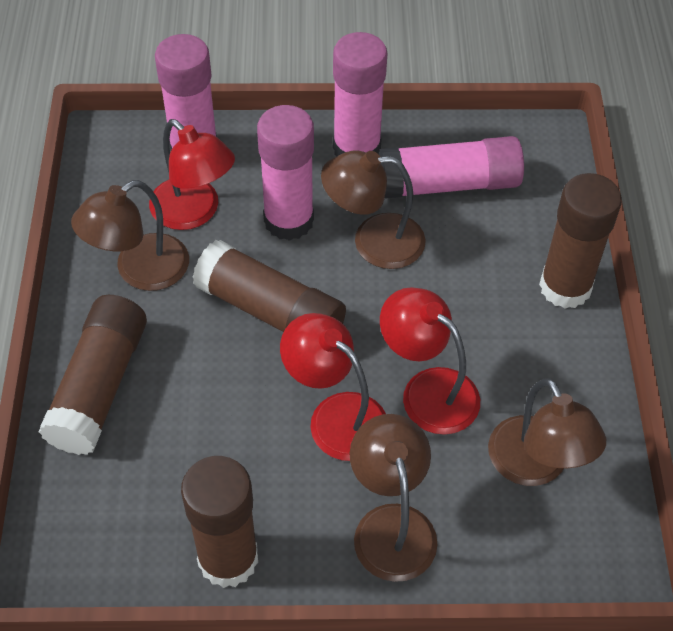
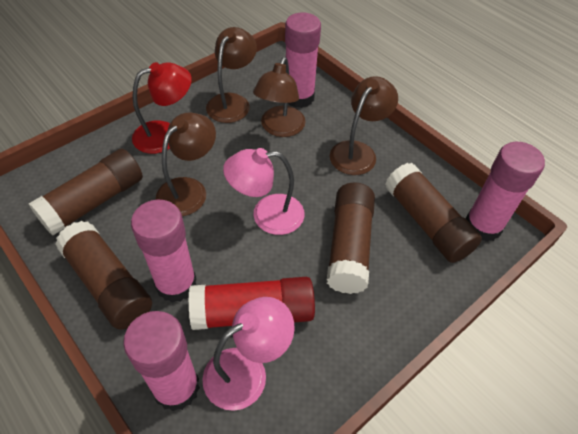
pink lamp: 0 -> 2
red glue stick: 0 -> 1
red lamp: 3 -> 1

